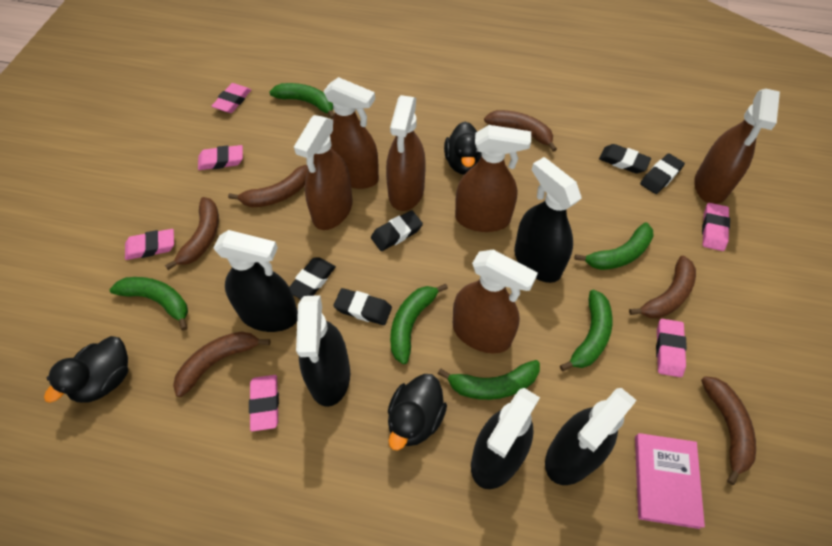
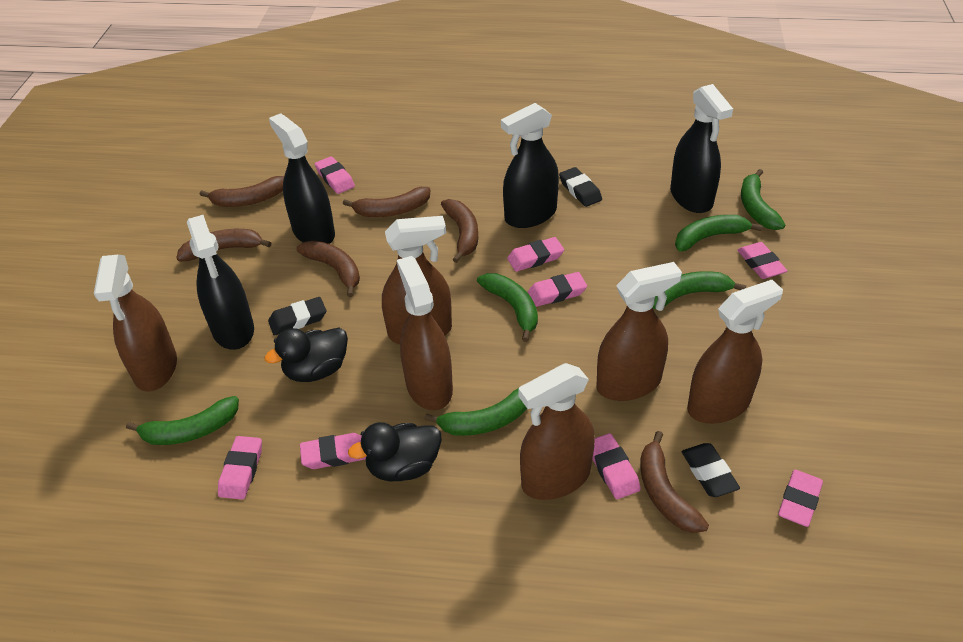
black duck: 3 -> 2
black eraser: 5 -> 3
black spray bottle: 5 -> 4
pink book: 1 -> 0
pink eraser: 6 -> 8

